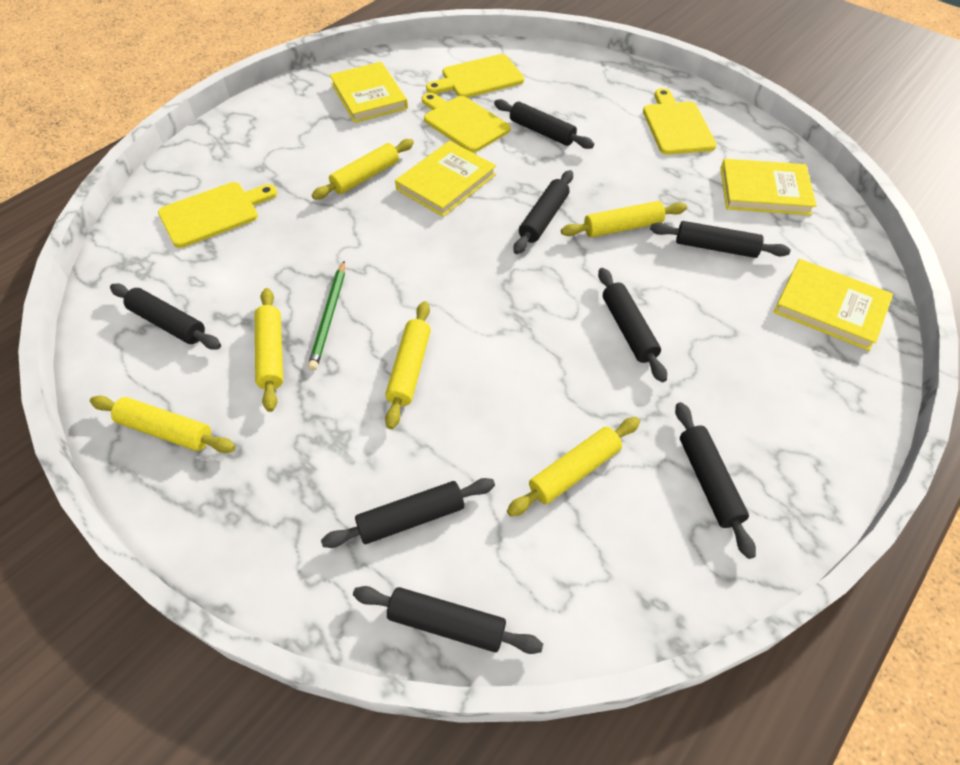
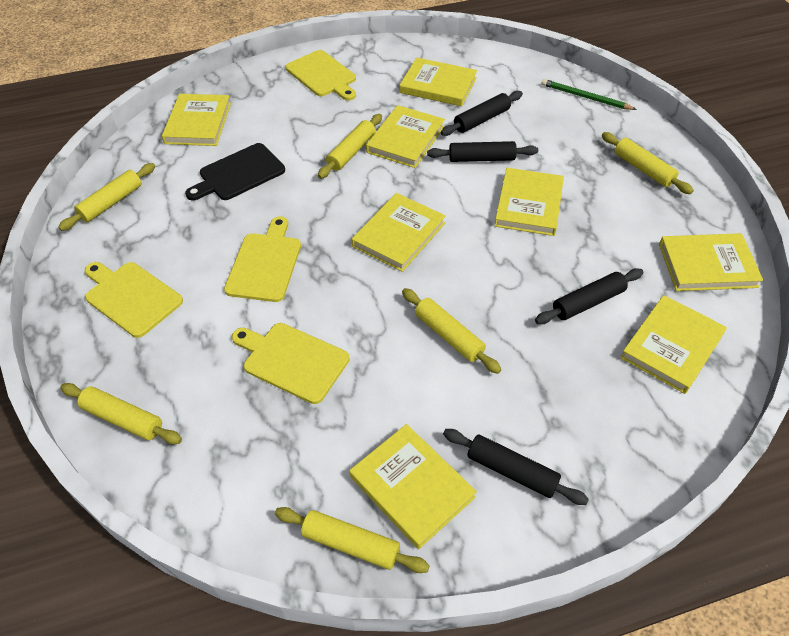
black cutting board: 0 -> 1
black rolling pin: 8 -> 4
yellow book: 4 -> 8

